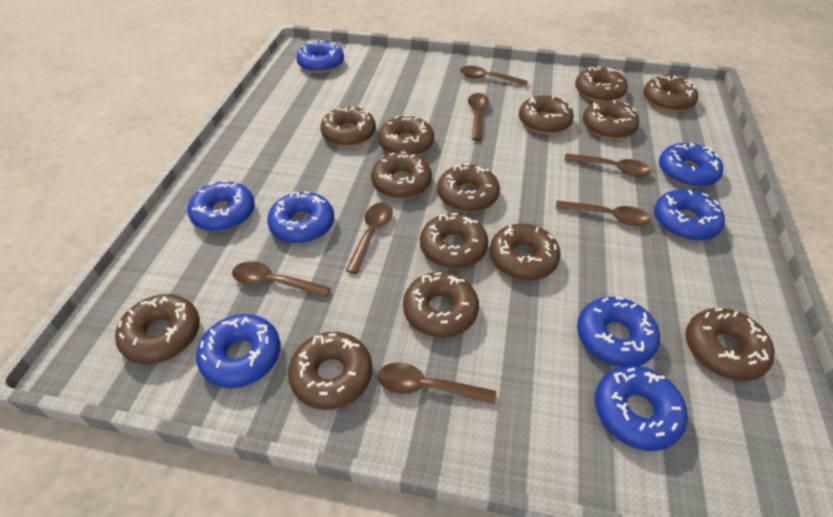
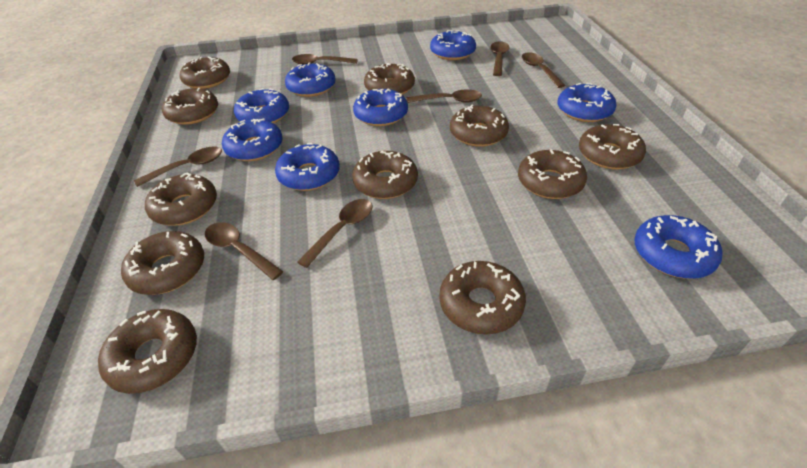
brown donut: 14 -> 11

